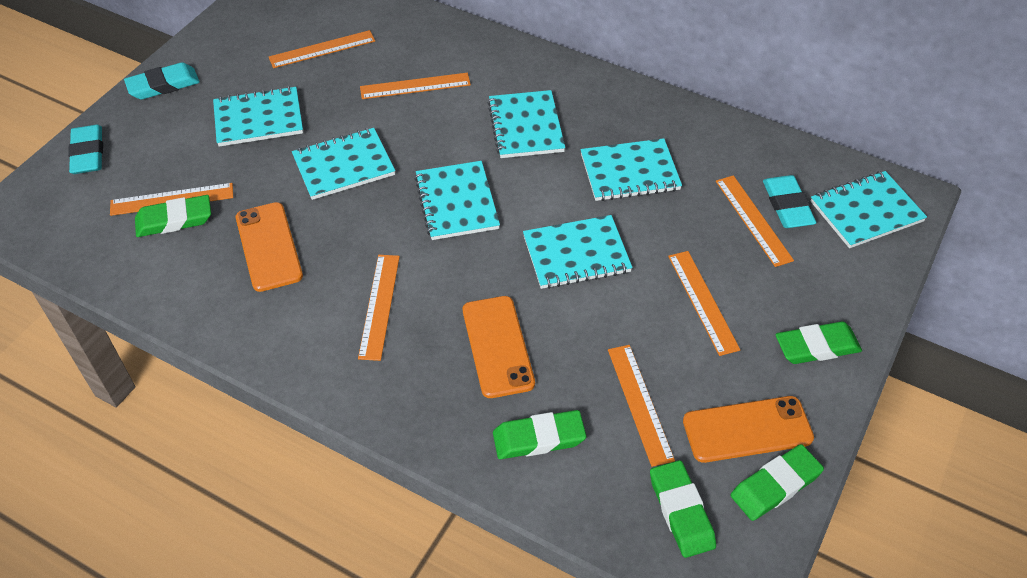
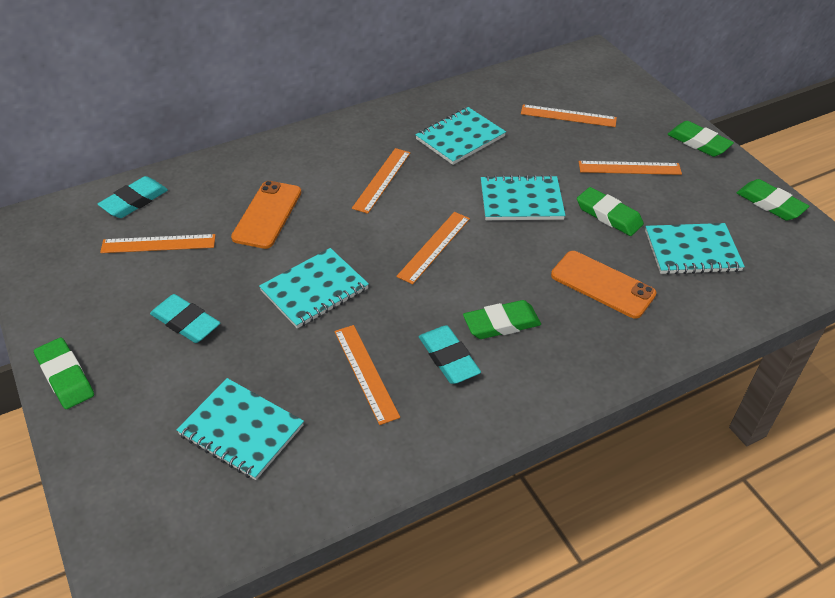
orange phone: 3 -> 2
orange ruler: 7 -> 6
turquoise notebook: 7 -> 5

